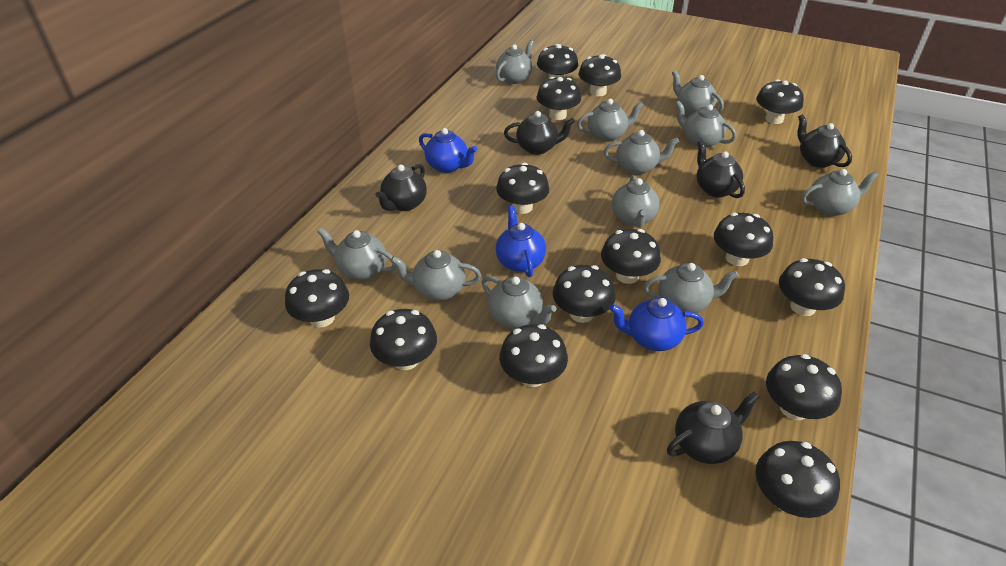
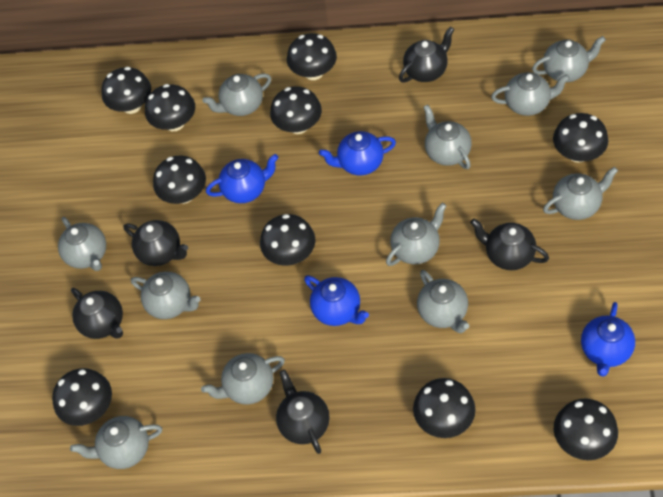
black mushroom: 14 -> 10
blue teapot: 3 -> 4

